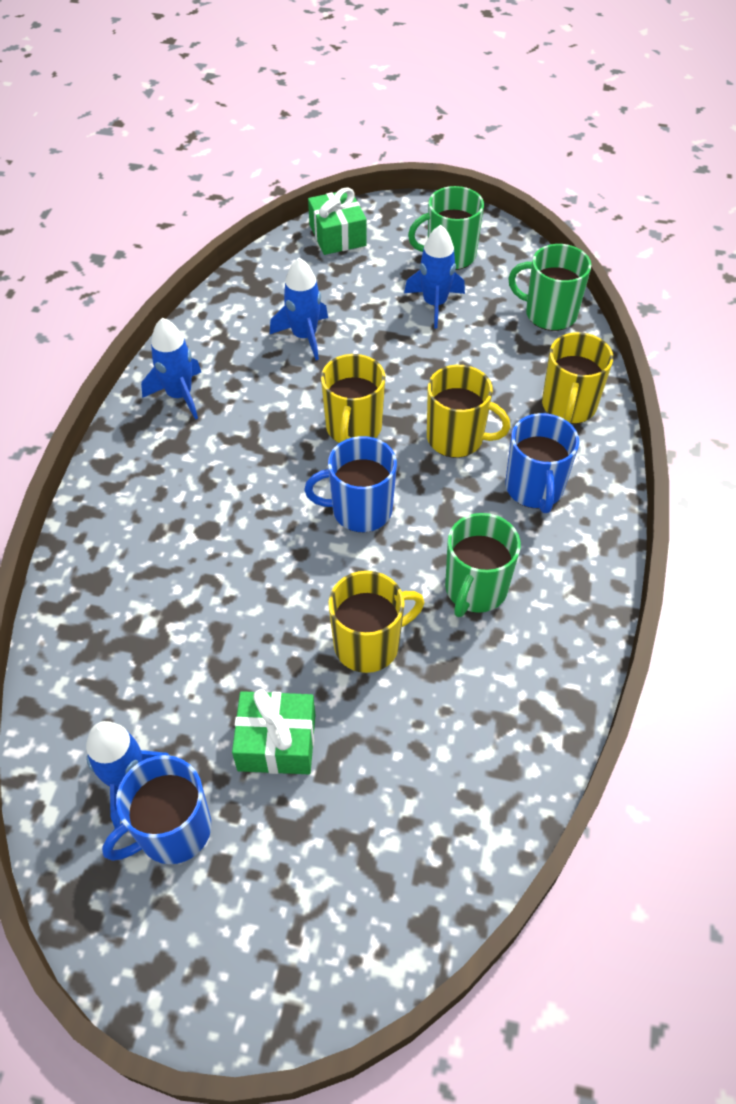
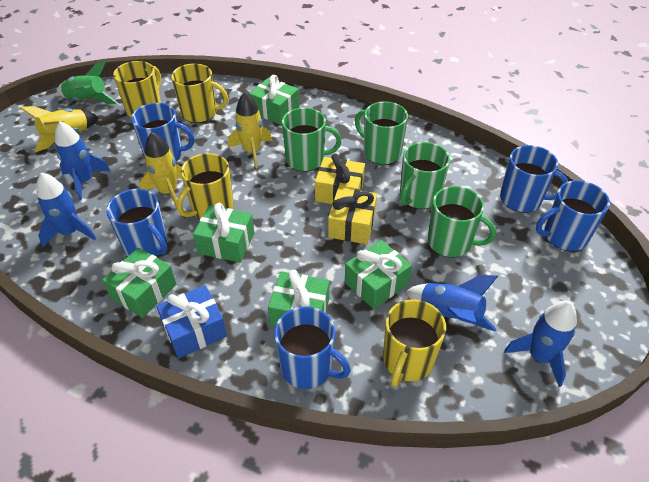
blue gift: 0 -> 1
blue mug: 3 -> 5
green gift: 2 -> 5
green mug: 3 -> 4
green rocket: 0 -> 1
yellow gift: 0 -> 2
yellow rocket: 0 -> 3

